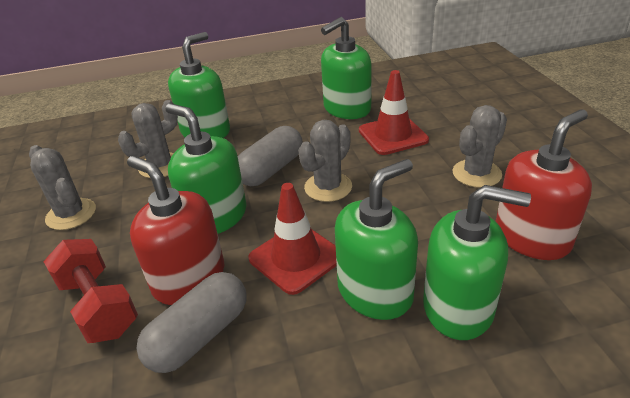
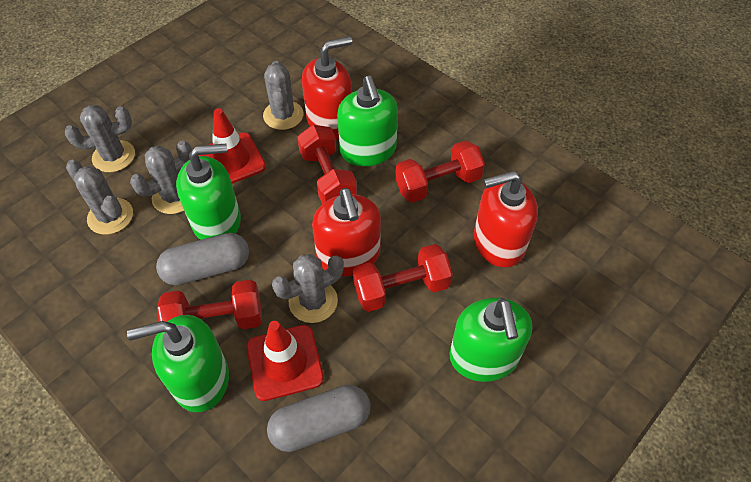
green soap dispenser: 5 -> 4
grey cactus: 4 -> 5
red dumbbell: 1 -> 4
red soap dispenser: 2 -> 3

